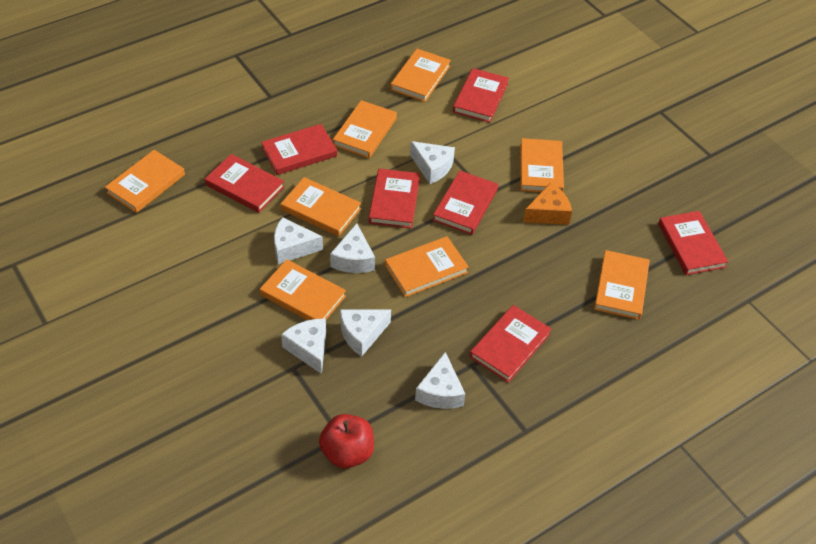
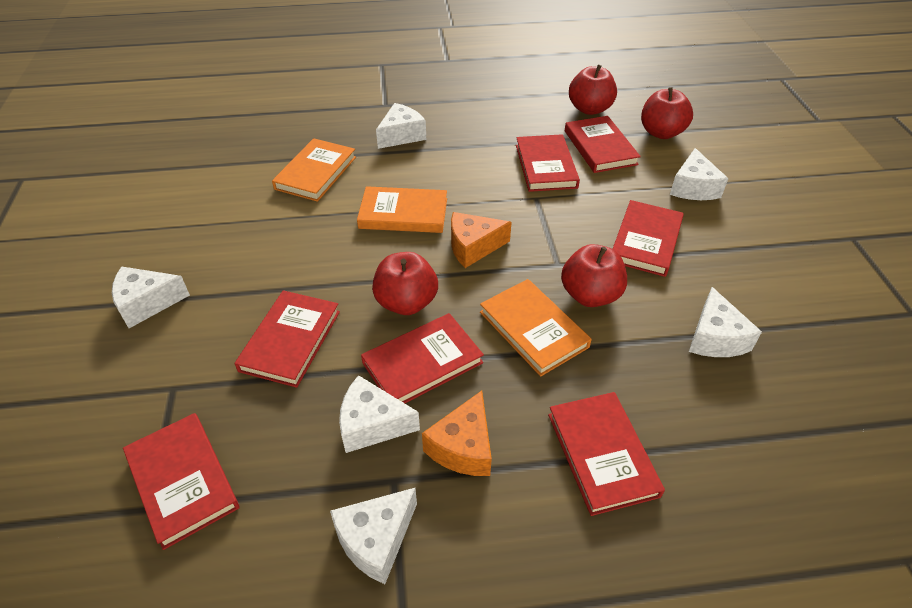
orange book: 8 -> 3
orange cheese: 1 -> 2
red apple: 1 -> 4

